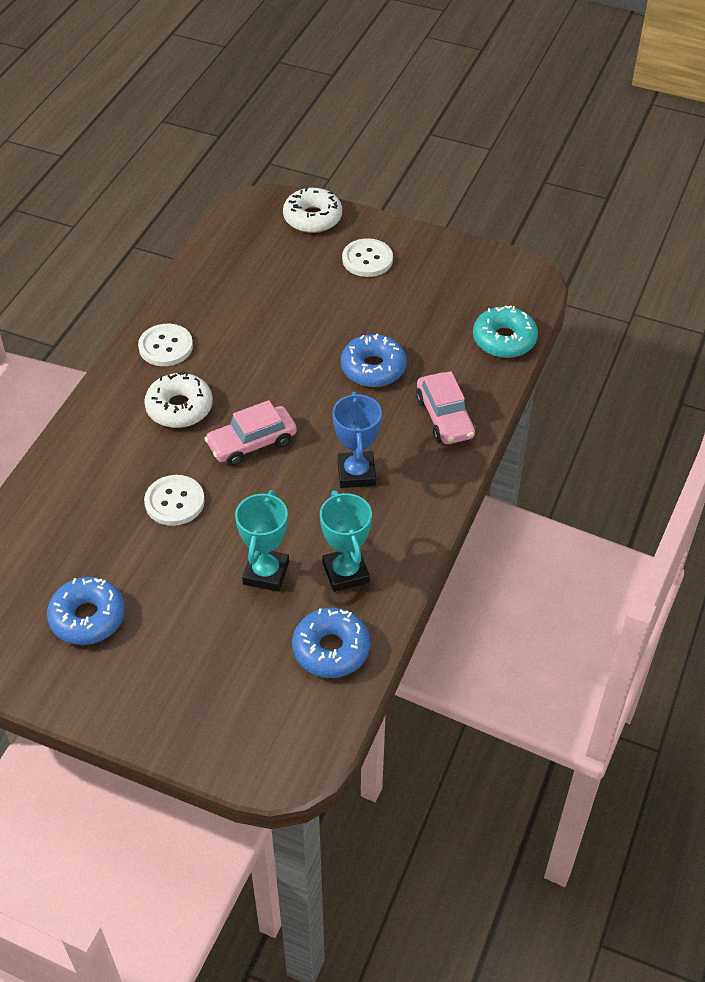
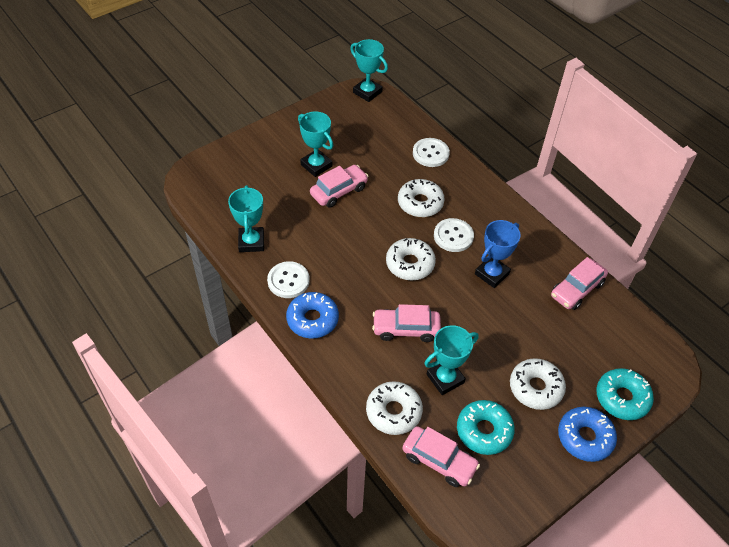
blue donut: 3 -> 2
pink car: 2 -> 4
turquoise donut: 1 -> 2
turquoise trophy: 2 -> 4
white donut: 2 -> 4

